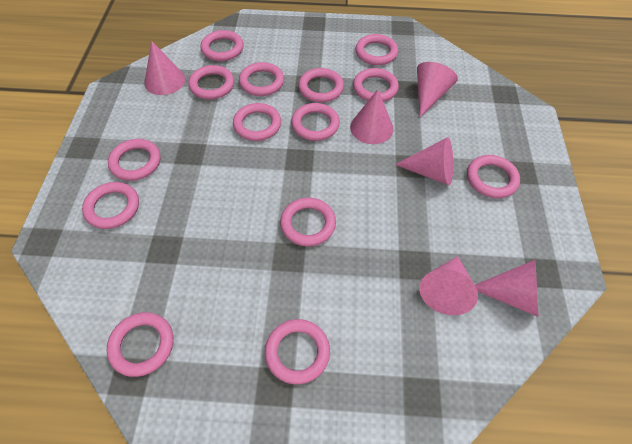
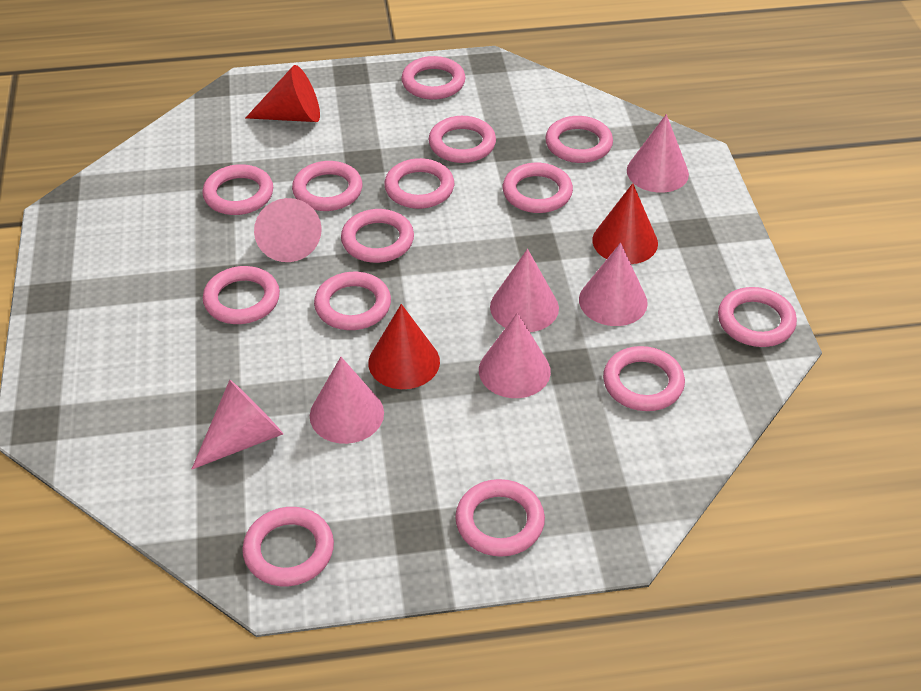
pink cone: 6 -> 7
red cone: 0 -> 3

